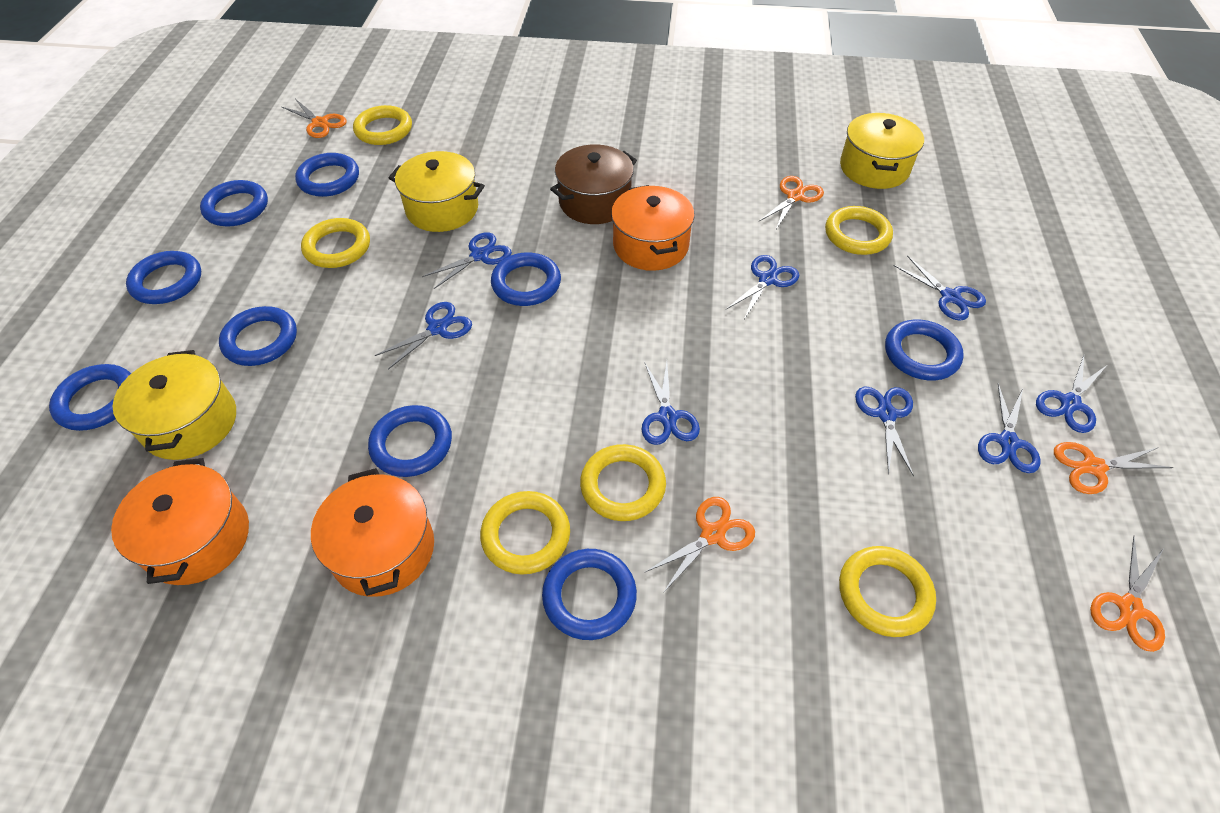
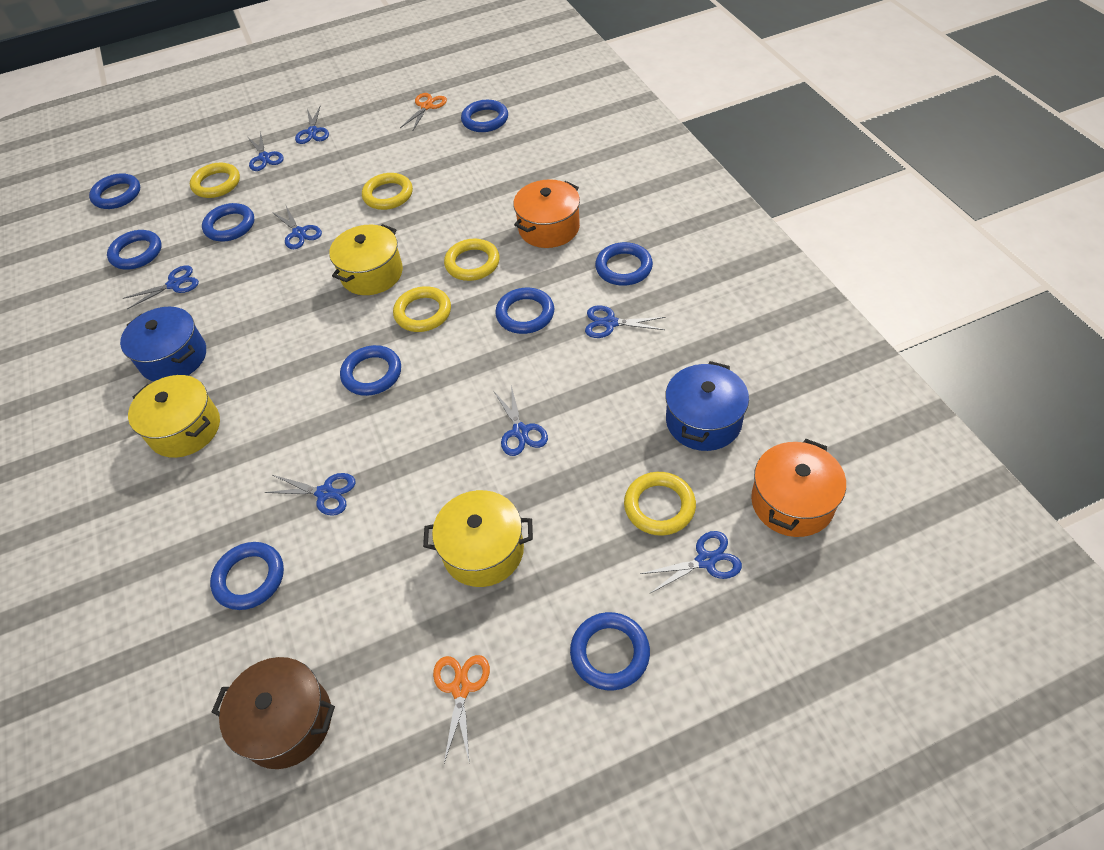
blue pot: 0 -> 2
orange pot: 3 -> 2
orange scissors: 5 -> 2
yellow ring: 6 -> 5

